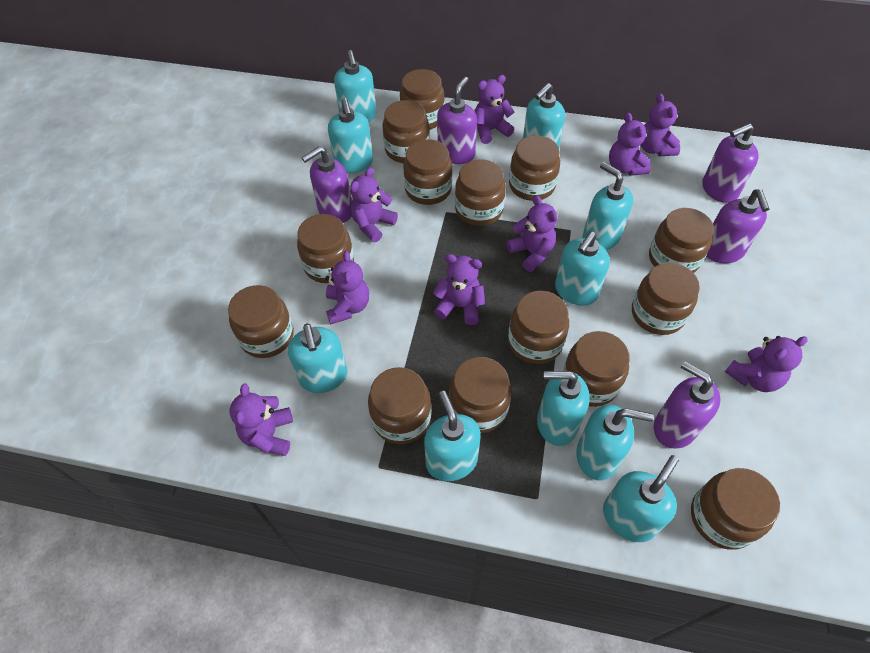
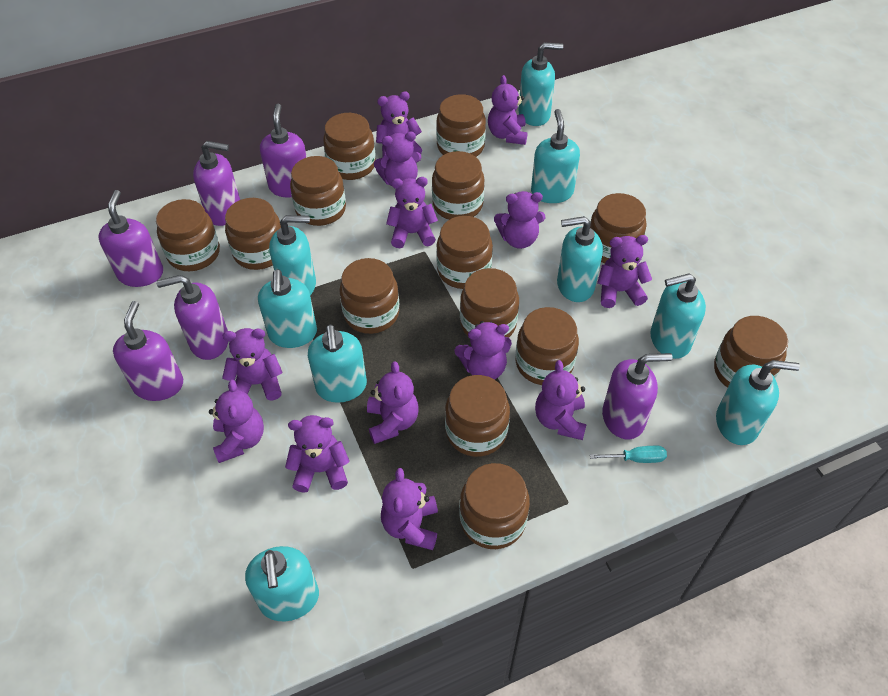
purple soap dispenser: 5 -> 6
purple teddy bear: 9 -> 13
turquoise screwdriver: 0 -> 1
turquoise soap dispenser: 10 -> 9

